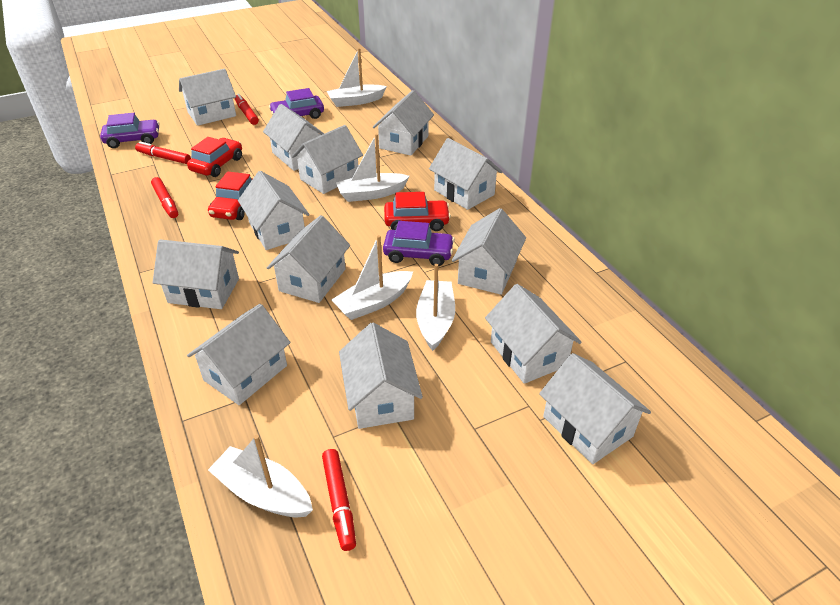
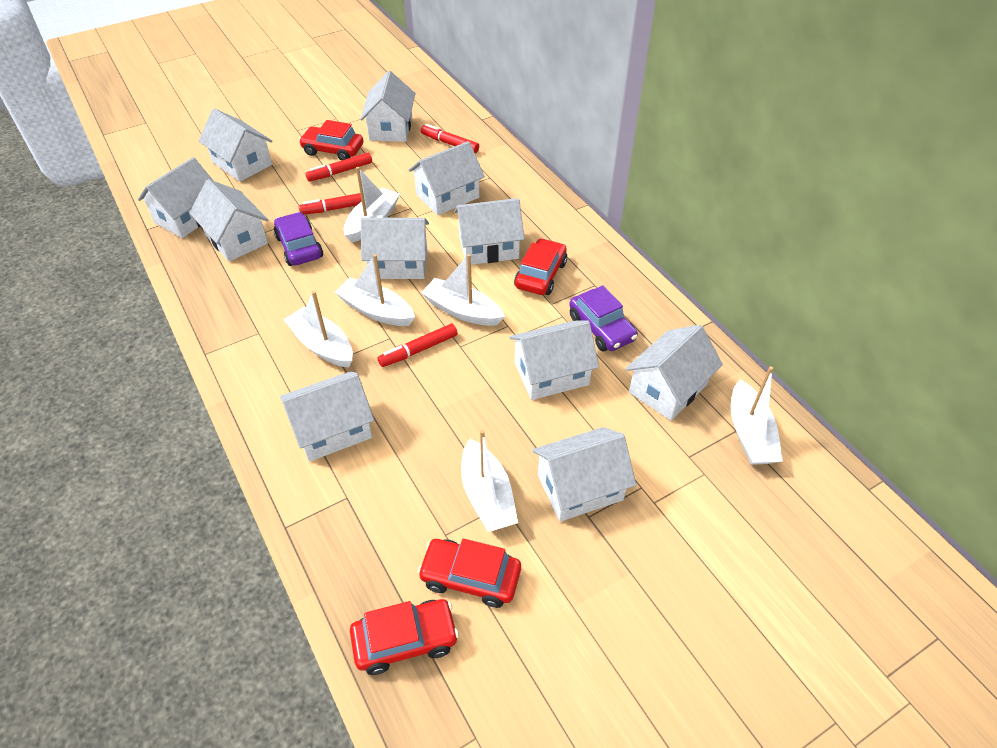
purple car: 3 -> 2
red car: 3 -> 4
white boat: 5 -> 6
white house: 13 -> 11

